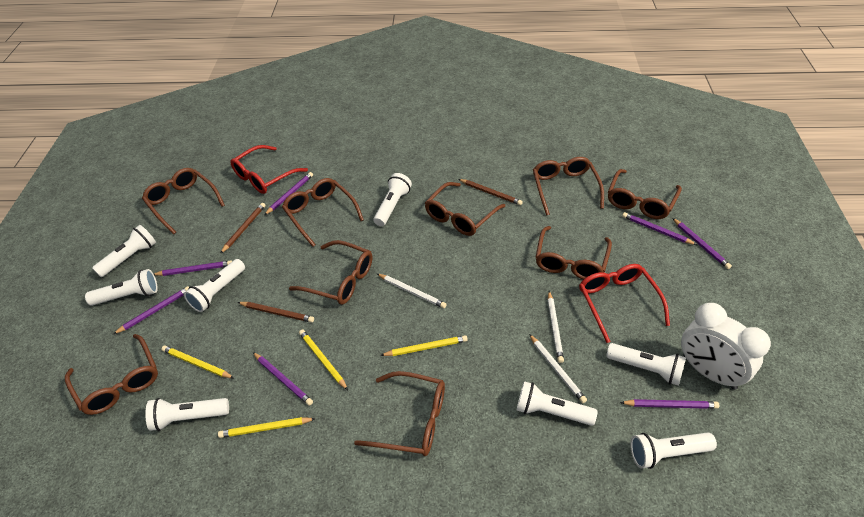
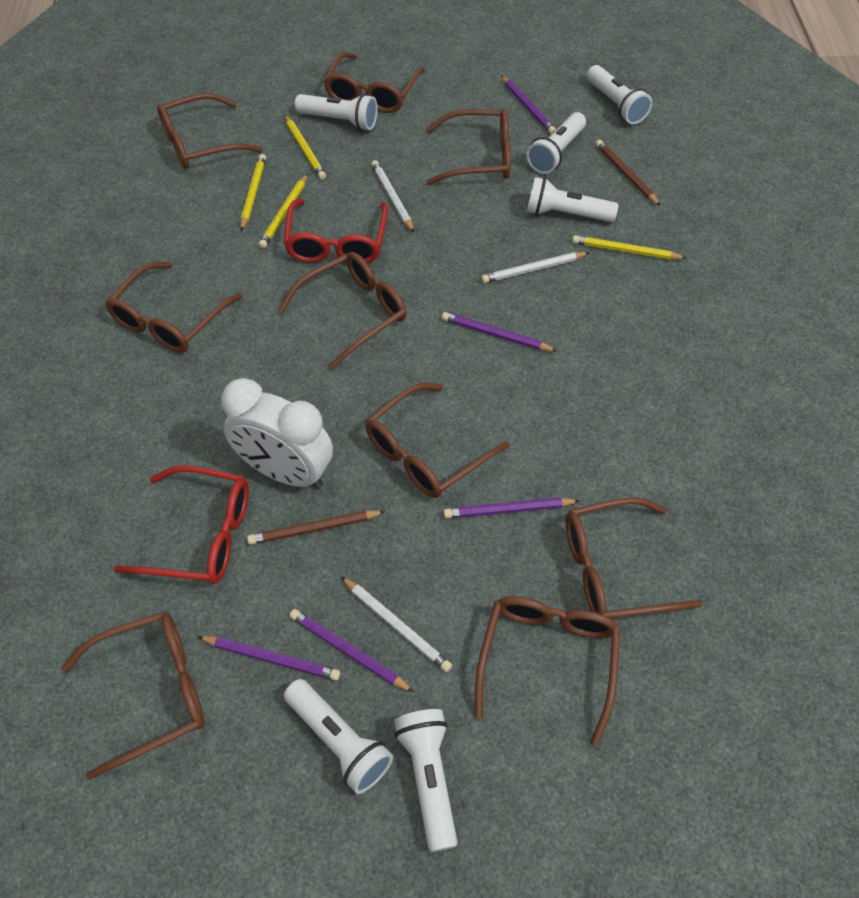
brown pencil: 3 -> 2
purple pencil: 7 -> 5
white flashlight: 8 -> 6

